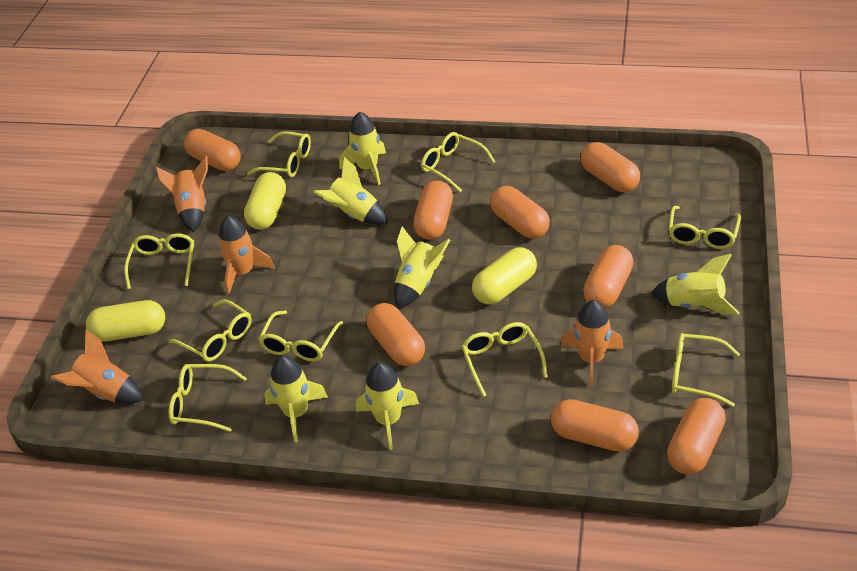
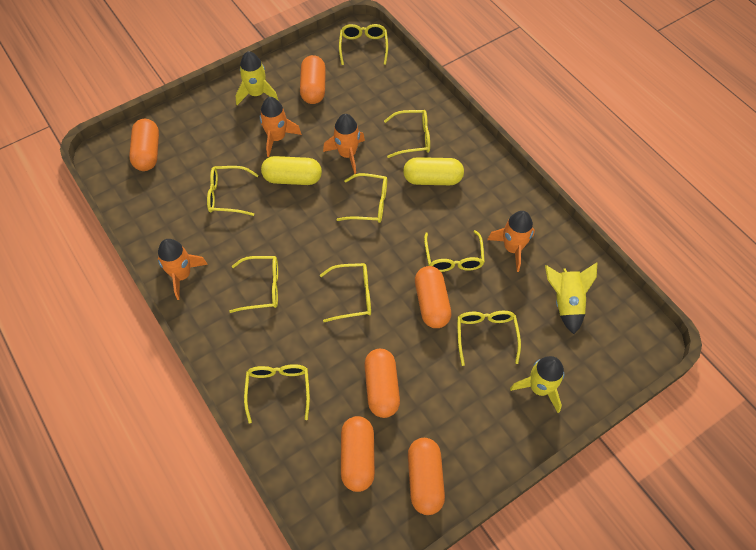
orange capsule: 8 -> 6
yellow capsule: 3 -> 2
yellow rocket: 6 -> 3

